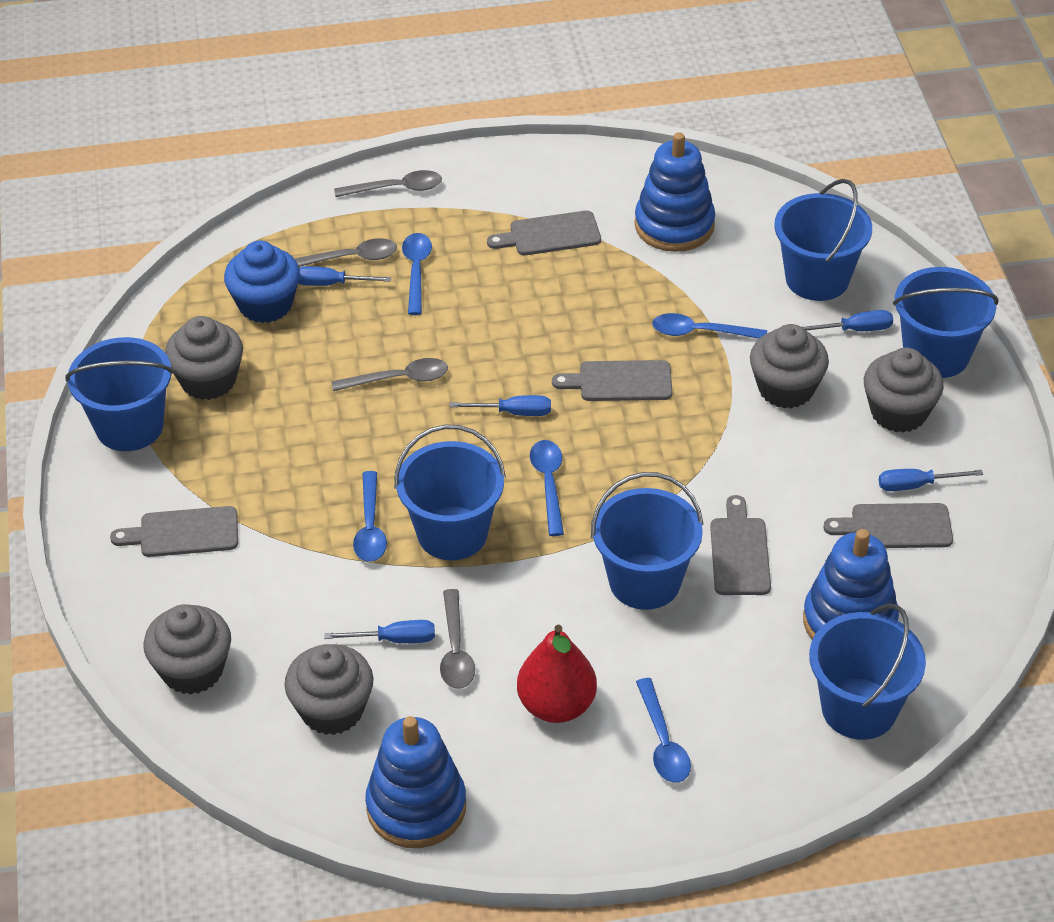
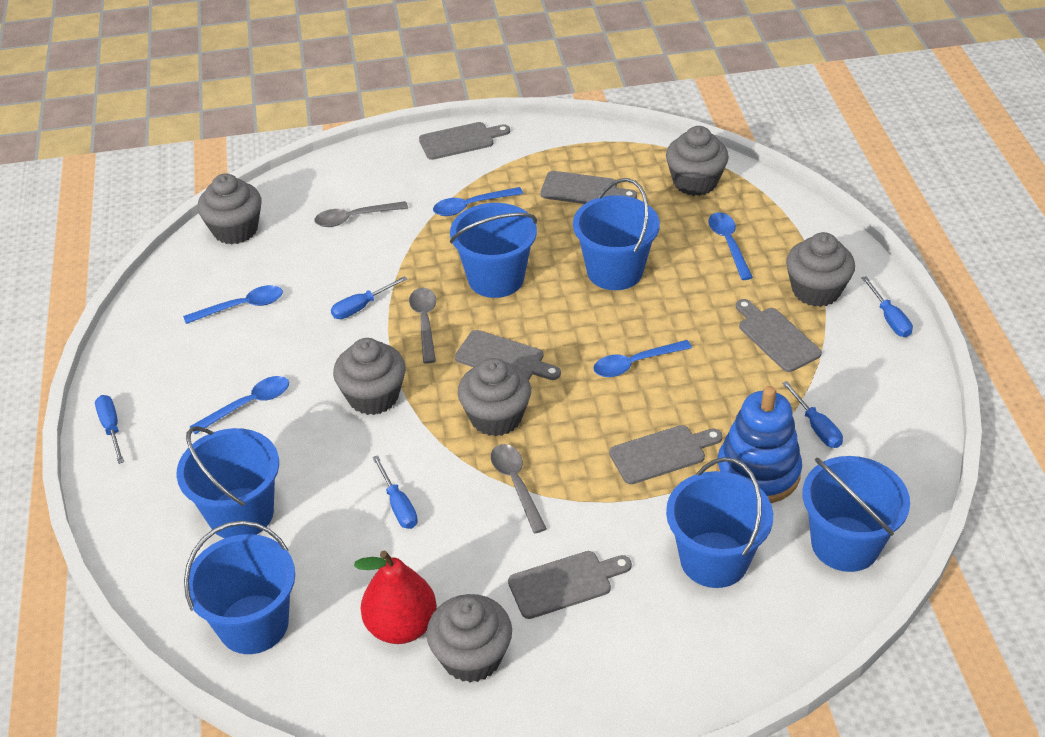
blue cupcake: 1 -> 0
blue stacking toy: 3 -> 1
grey cupcake: 5 -> 6
grey cutting board: 5 -> 6
grey spoon: 4 -> 3

